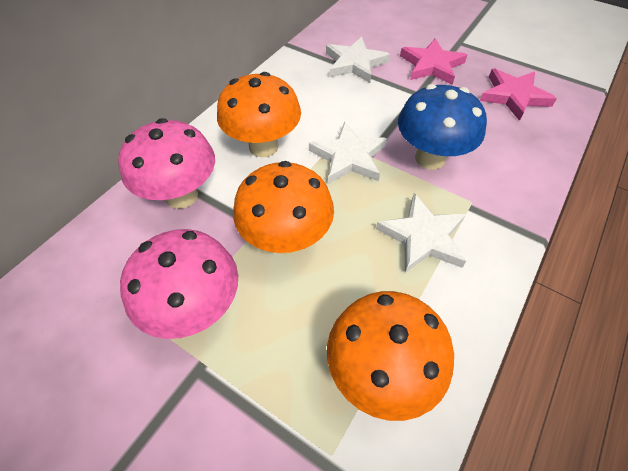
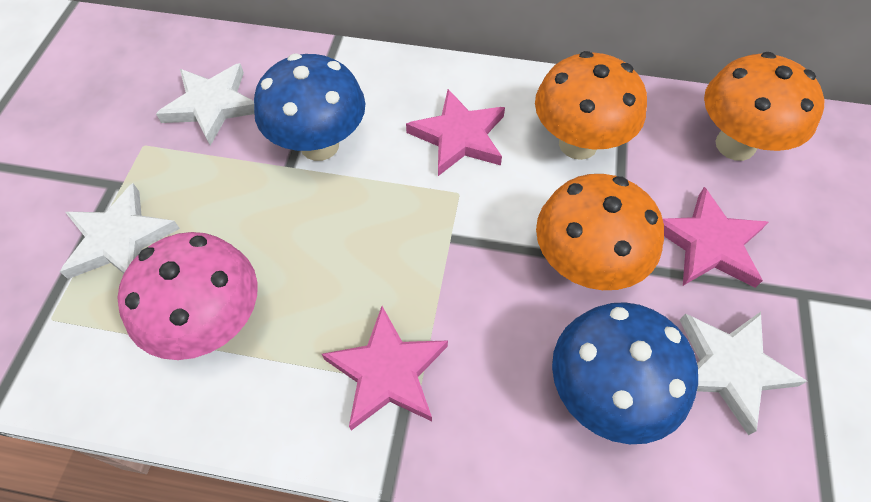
blue mushroom: 1 -> 2
pink mushroom: 2 -> 1
pink star: 2 -> 3

